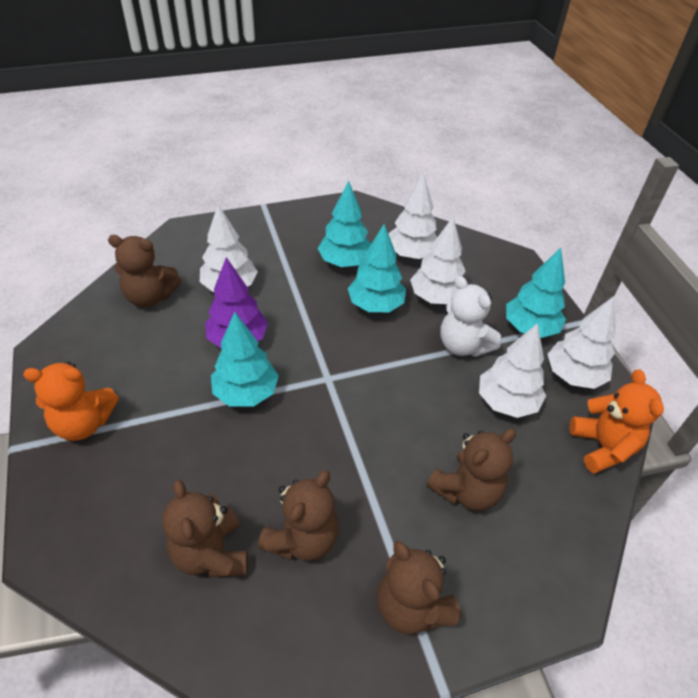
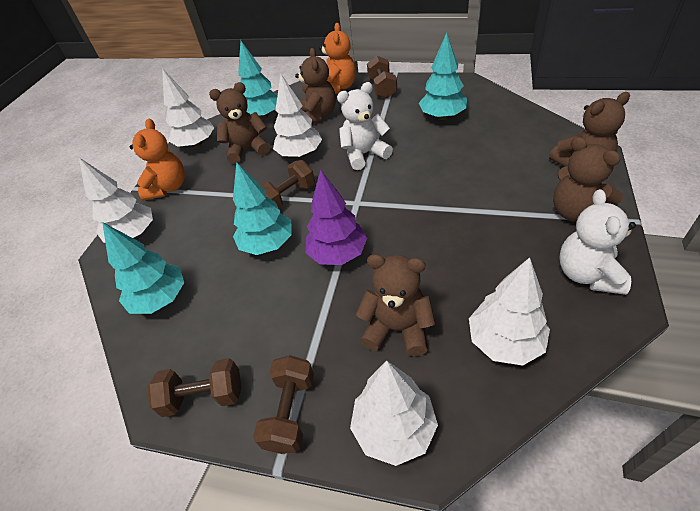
brown dumbbell: 0 -> 4
white teddy bear: 1 -> 2

